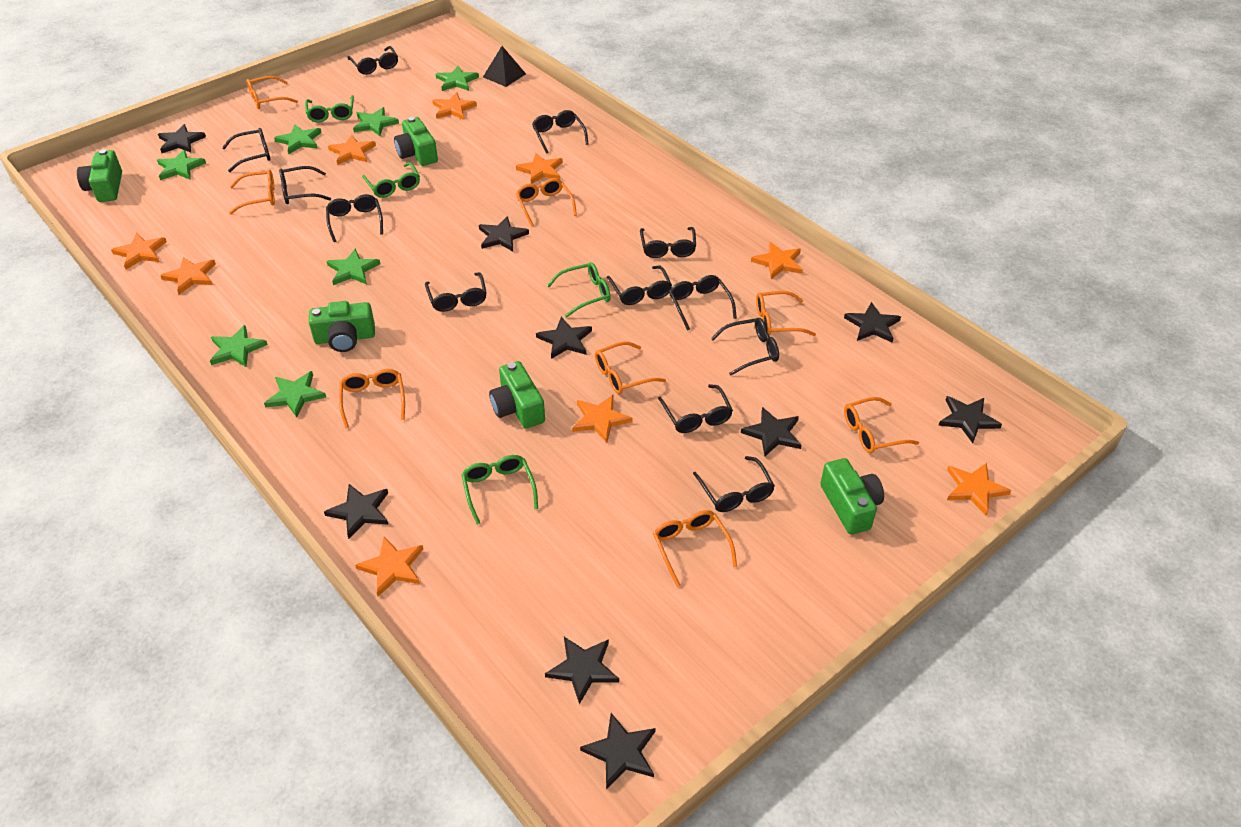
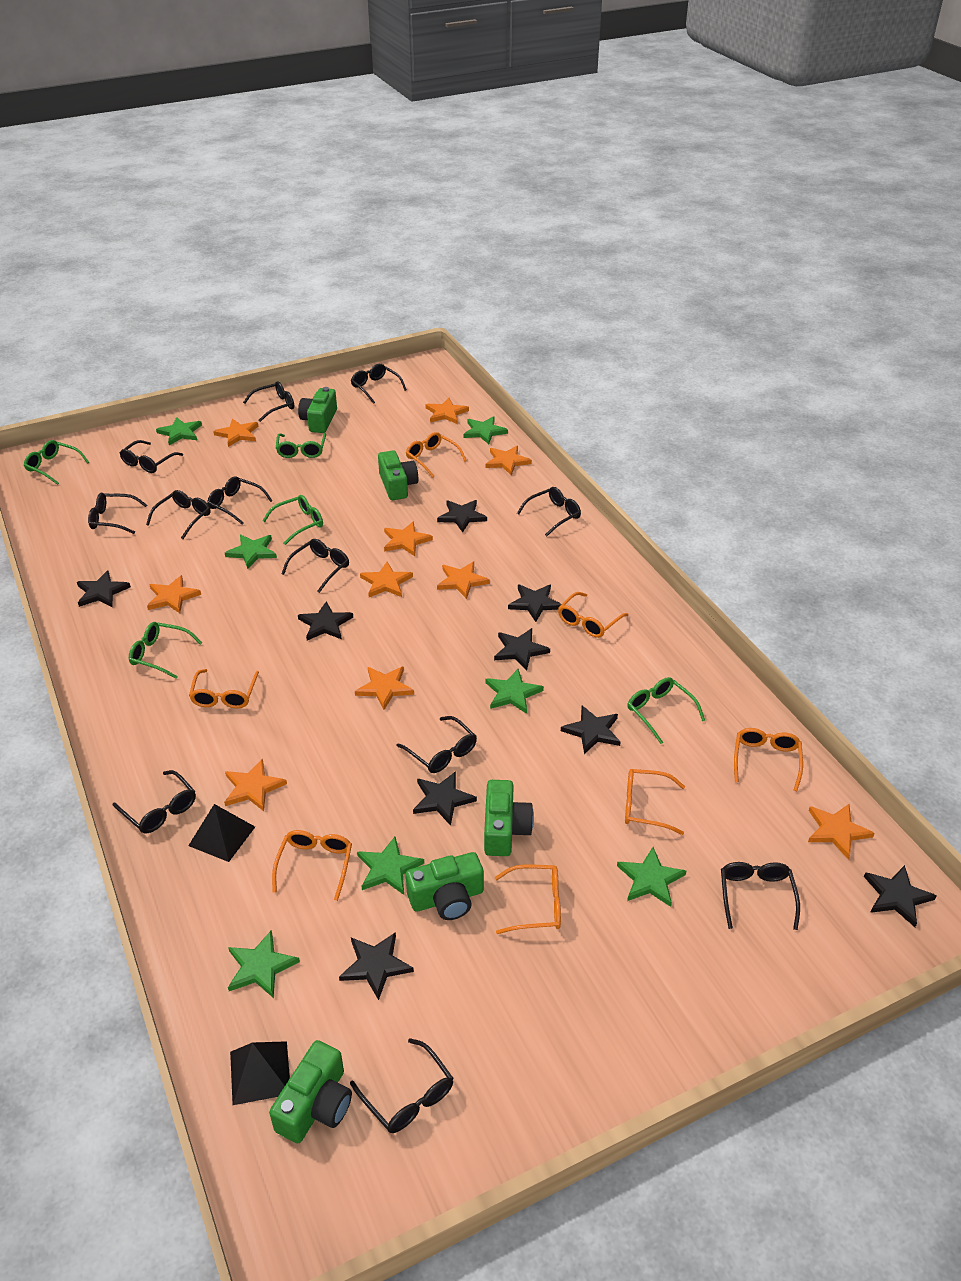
black pyramid: 1 -> 2
green glasses: 4 -> 5
orange glasses: 8 -> 7
orange star: 9 -> 10

